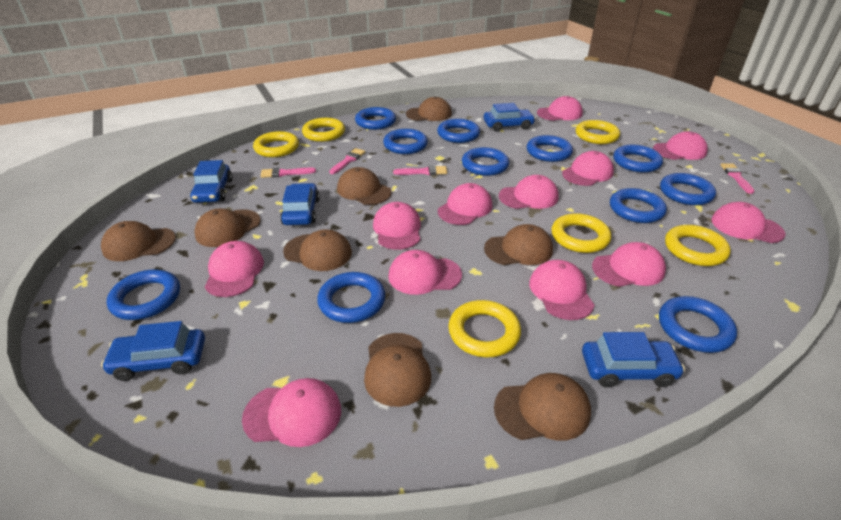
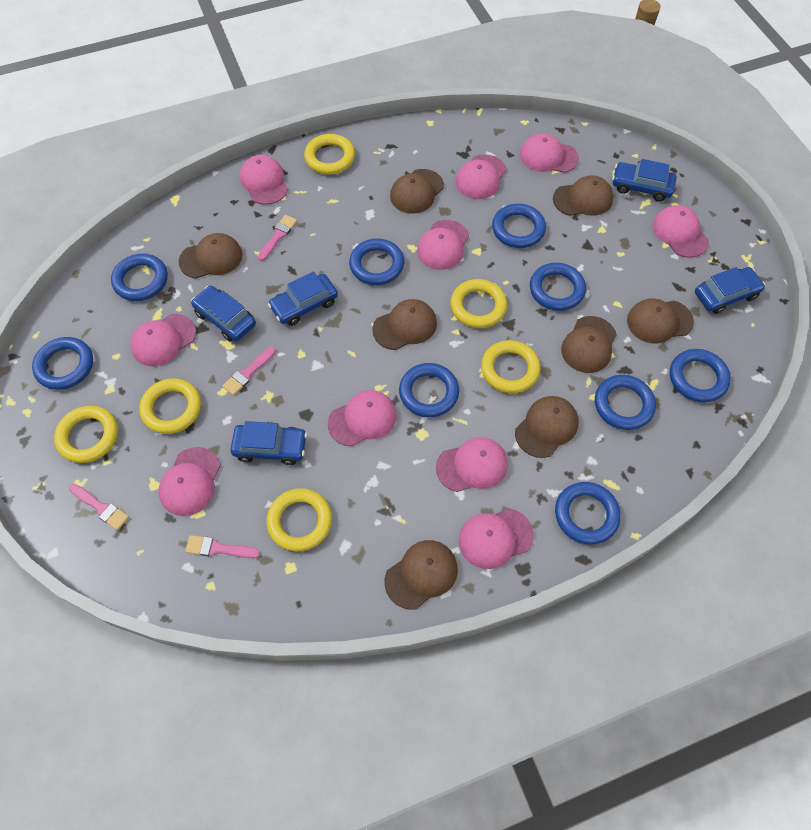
blue ring: 11 -> 9
pink cap: 12 -> 10

